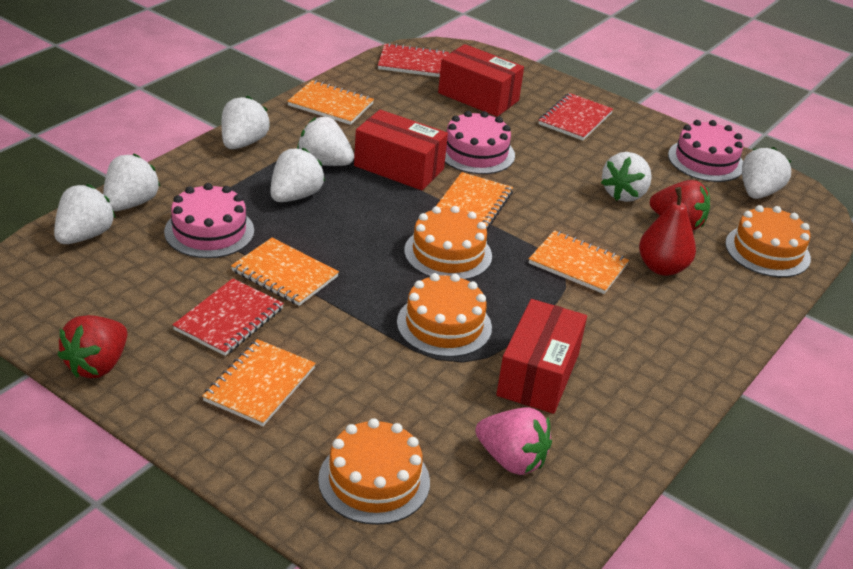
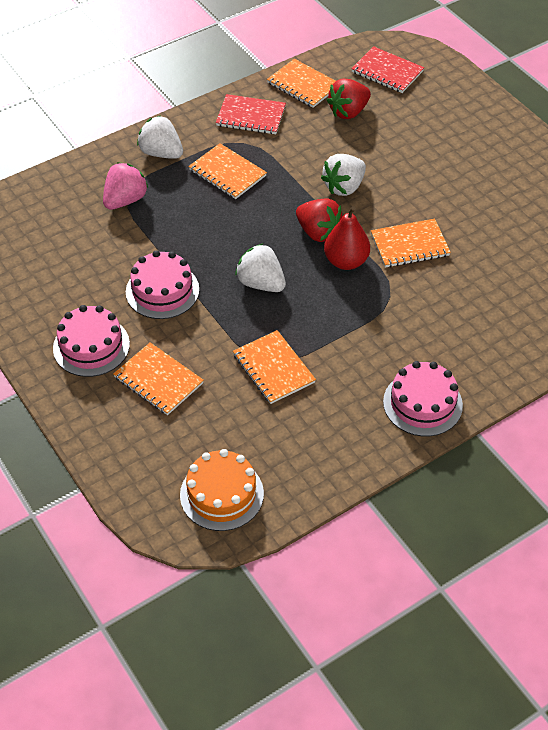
orange cake: 4 -> 1
red box: 3 -> 0
red notebook: 3 -> 2
white strawberry: 7 -> 3

